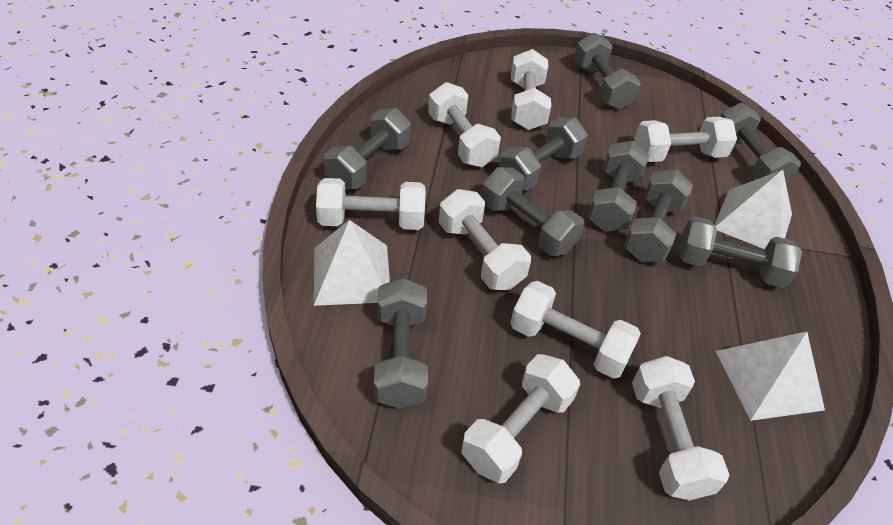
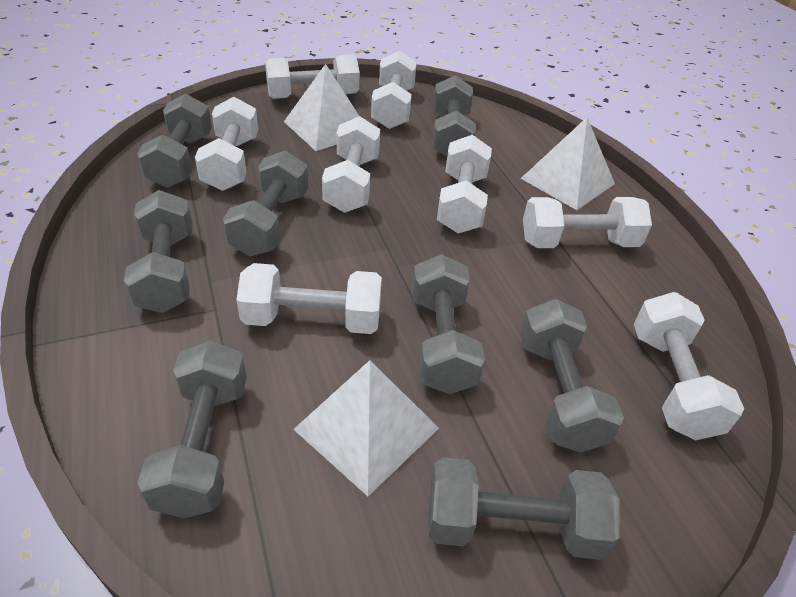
grey dumbbell: 9 -> 8

